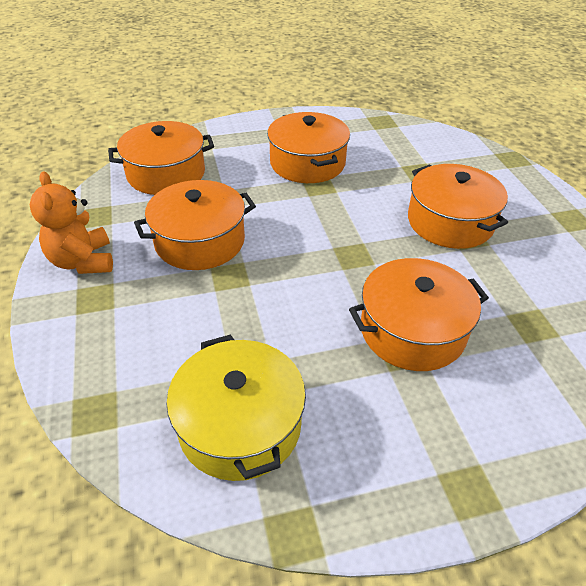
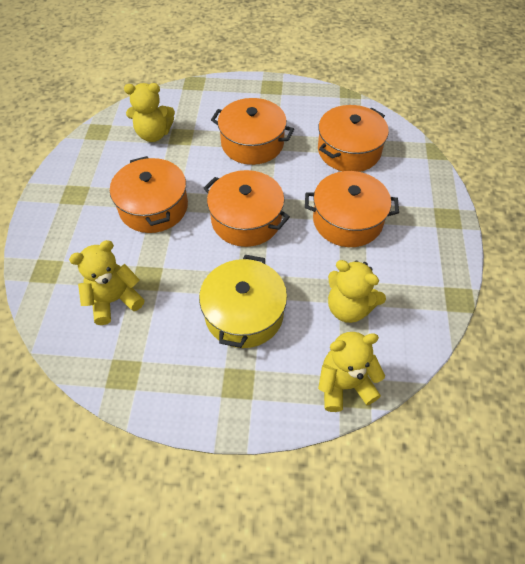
orange teddy bear: 1 -> 0
yellow teddy bear: 0 -> 4

